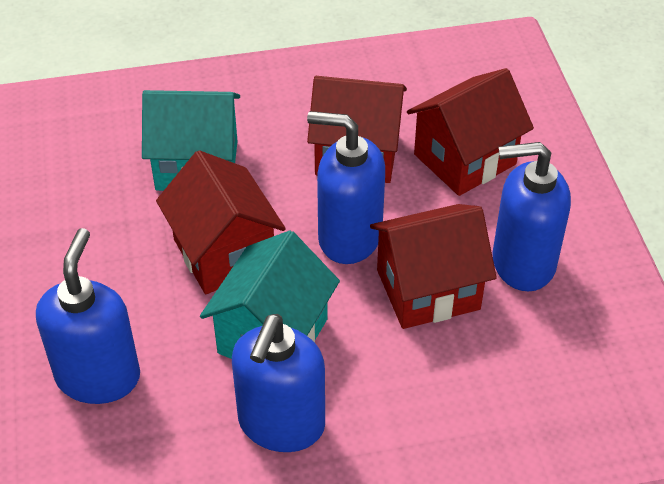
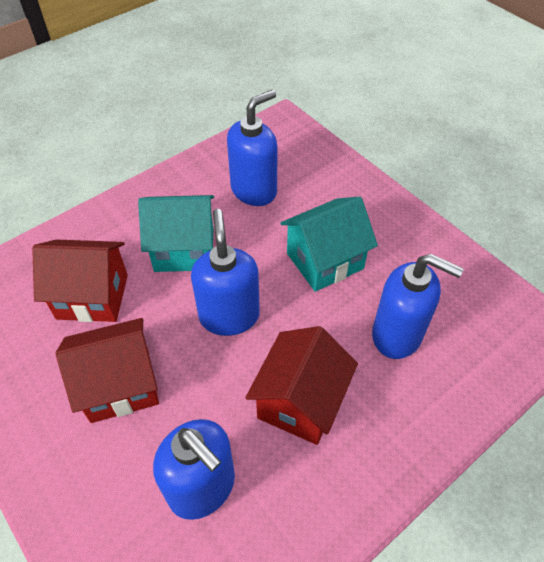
red house: 4 -> 3

